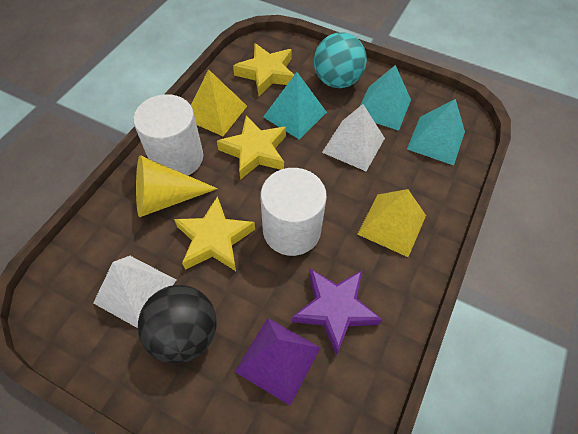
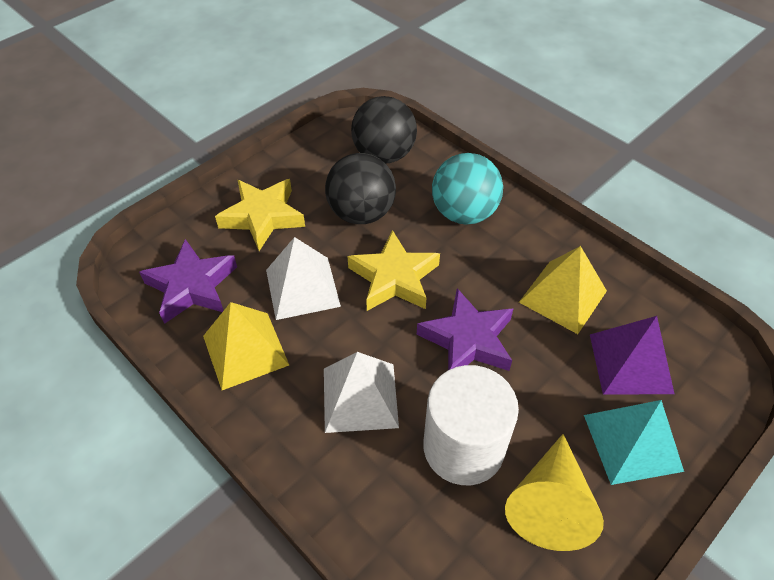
black ball: 1 -> 2
purple star: 1 -> 2
turquoise pyramid: 3 -> 1
white cylinder: 2 -> 1
yellow star: 3 -> 2

